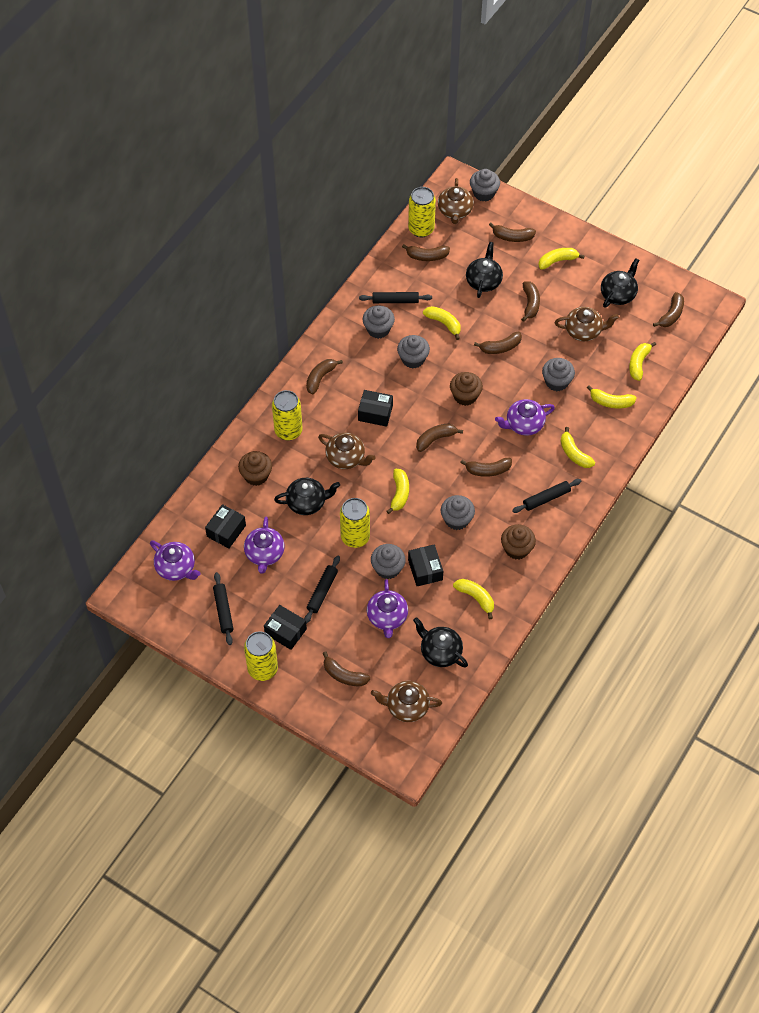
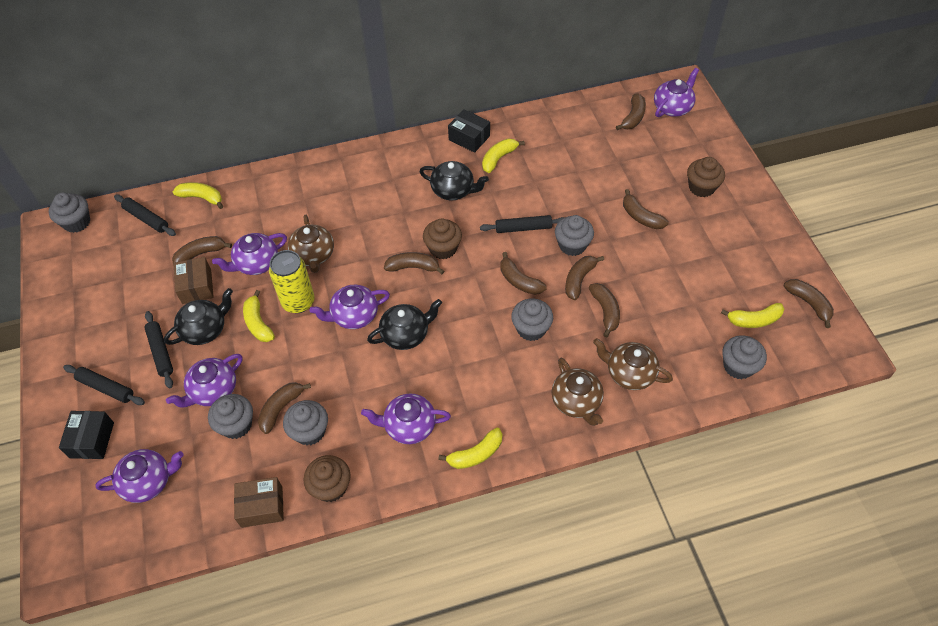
black box: 4 -> 2
black teapot: 4 -> 3
brown box: 0 -> 2
brown teapot: 4 -> 3
purple teapot: 4 -> 6
yellow banana: 7 -> 5
yellow can: 4 -> 1

